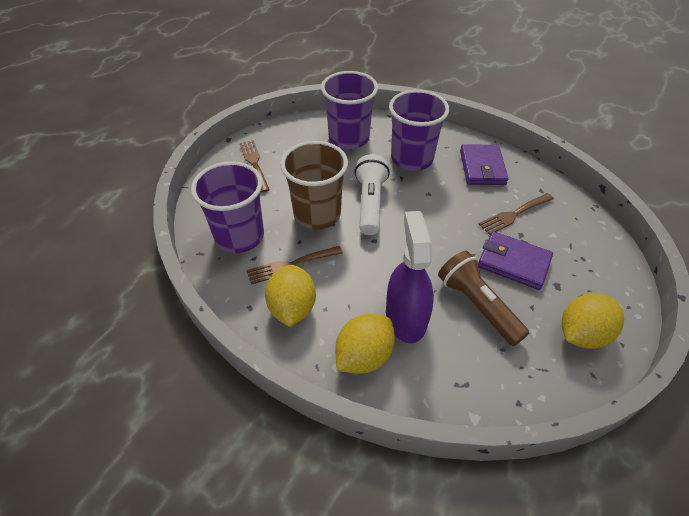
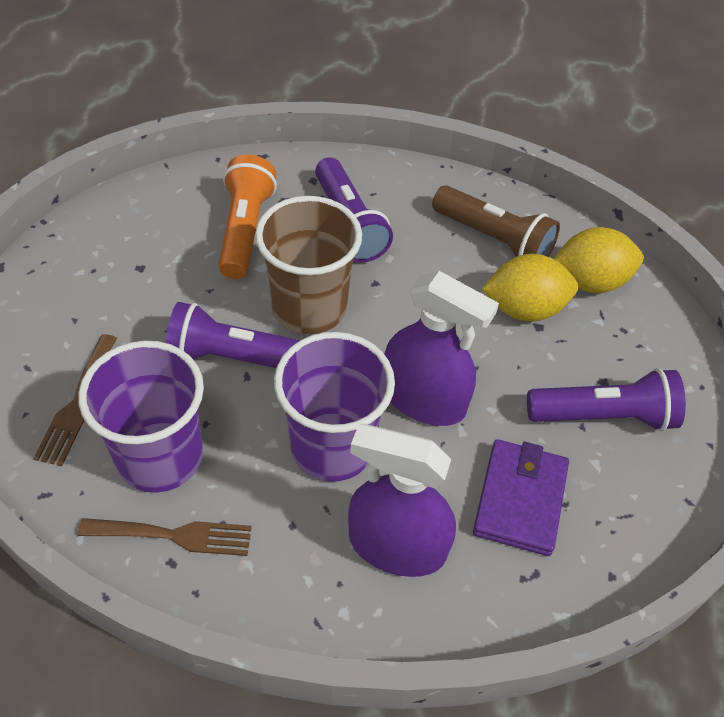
brown fork: 3 -> 2
orange flashlight: 0 -> 1
purple cup: 3 -> 2
purple flashlight: 0 -> 3
purple spray bottle: 1 -> 2
purple wallet: 2 -> 1
white flashlight: 1 -> 0
yellow lemon: 3 -> 2

